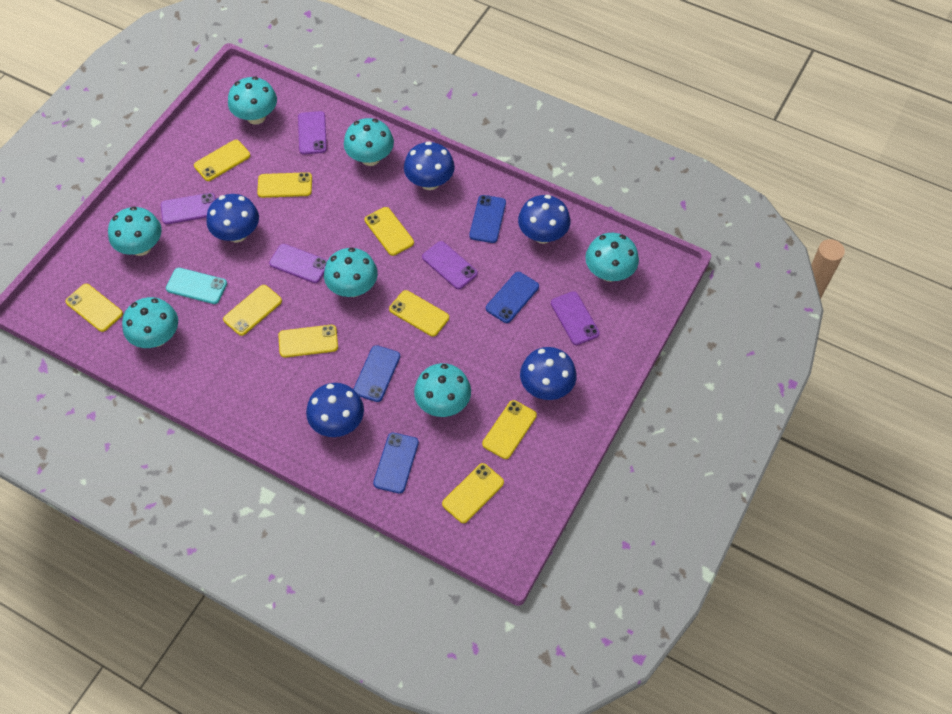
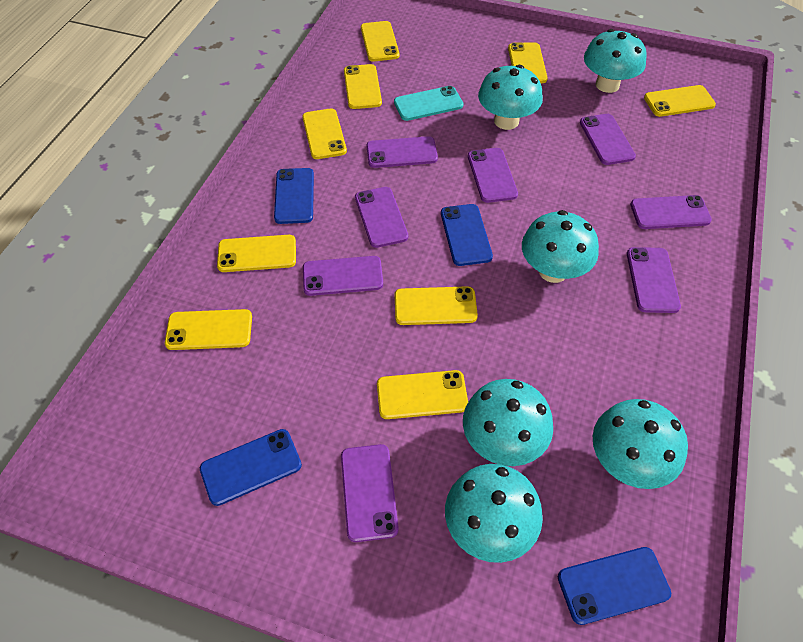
blue mushroom: 5 -> 0
purple phone: 5 -> 8
turquoise mushroom: 7 -> 6

